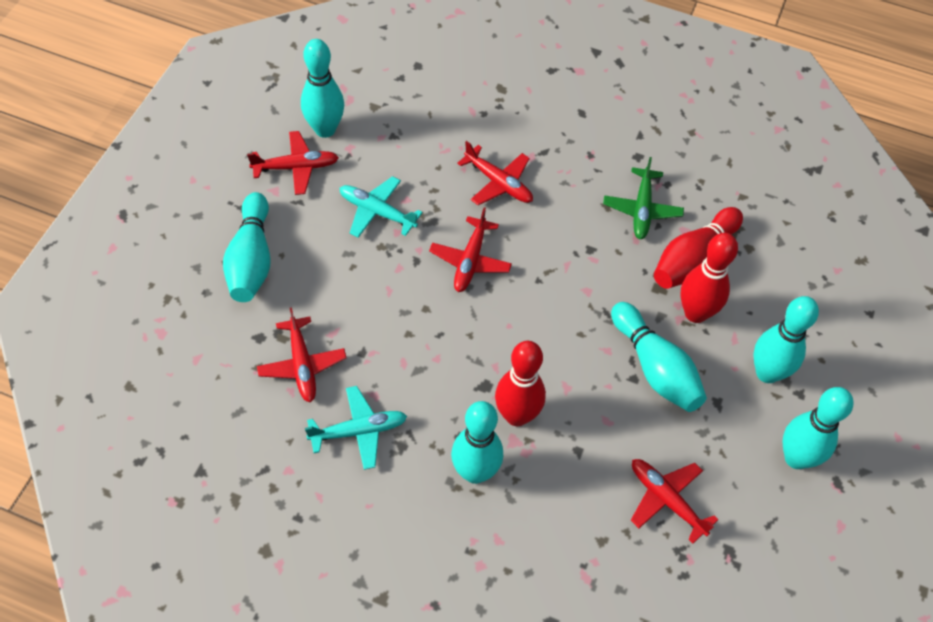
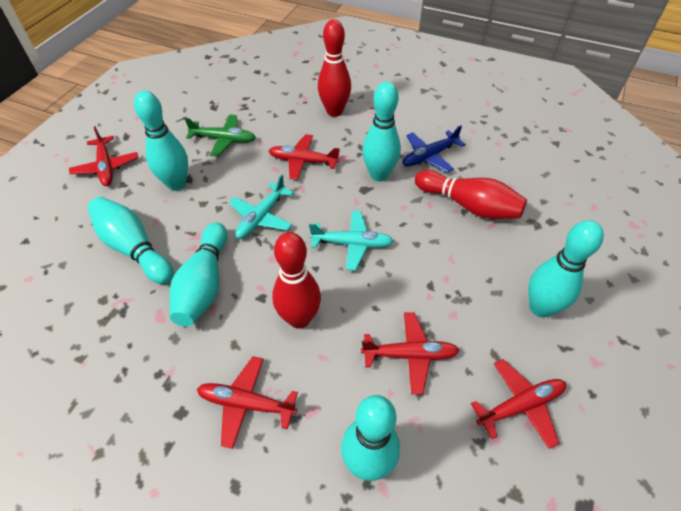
blue plane: 0 -> 1

